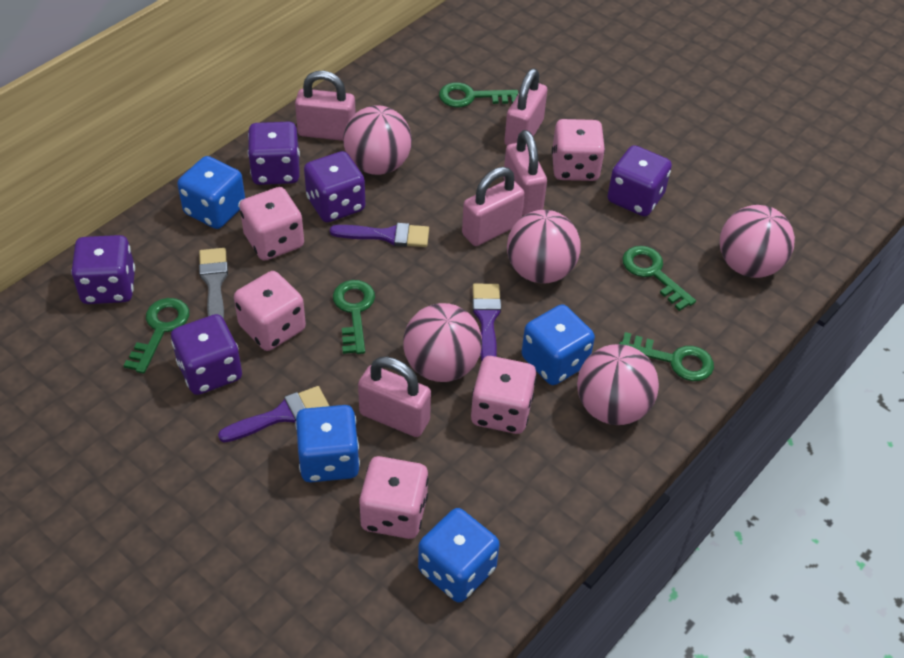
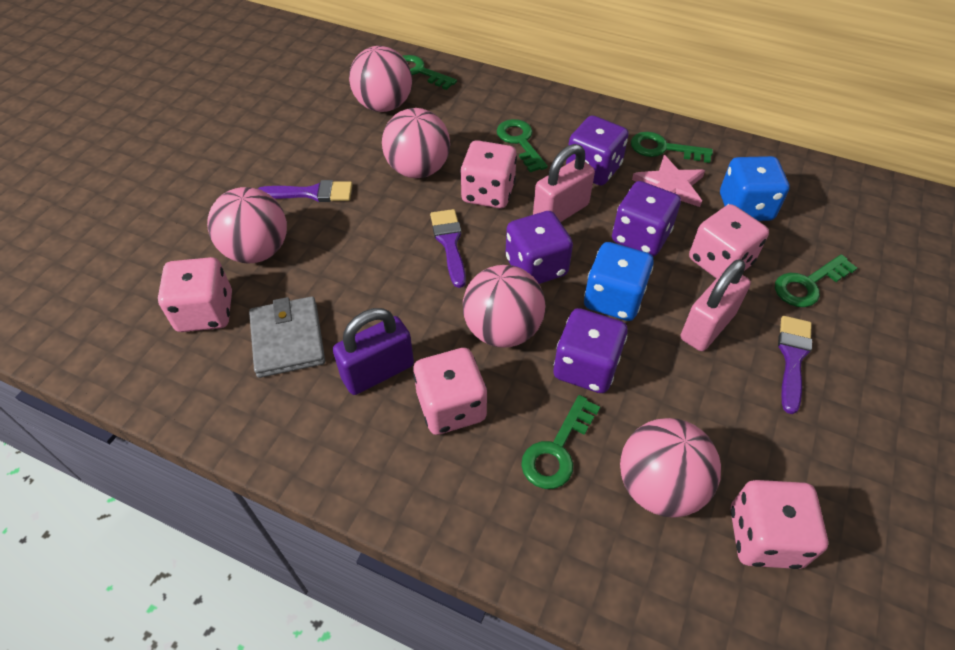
blue dice: 4 -> 2
grey brush: 1 -> 0
grey wallet: 0 -> 1
pink padlock: 5 -> 2
pink star: 0 -> 1
purple dice: 5 -> 4
purple padlock: 0 -> 1

